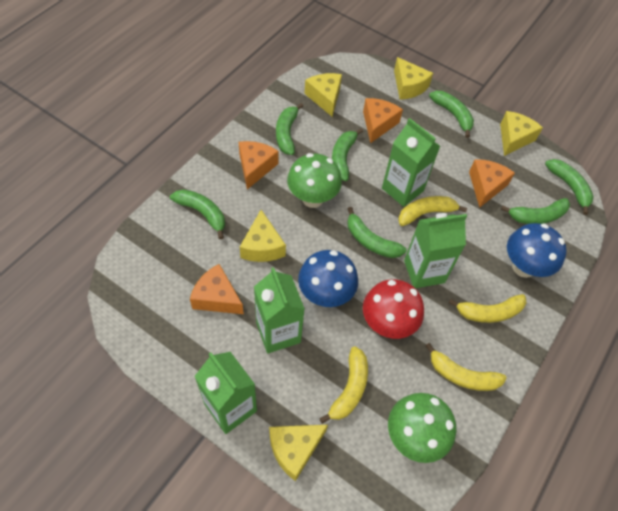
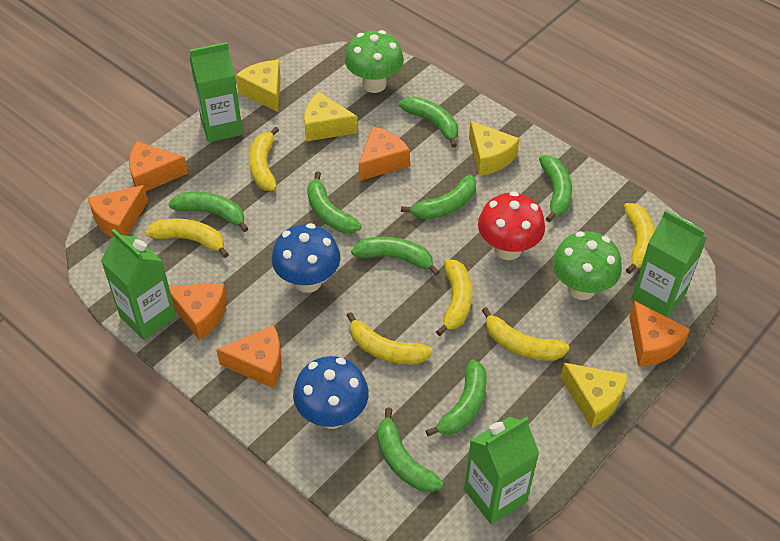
green banana: 7 -> 8
orange cheese: 4 -> 6
yellow banana: 4 -> 6
yellow cheese: 5 -> 4

